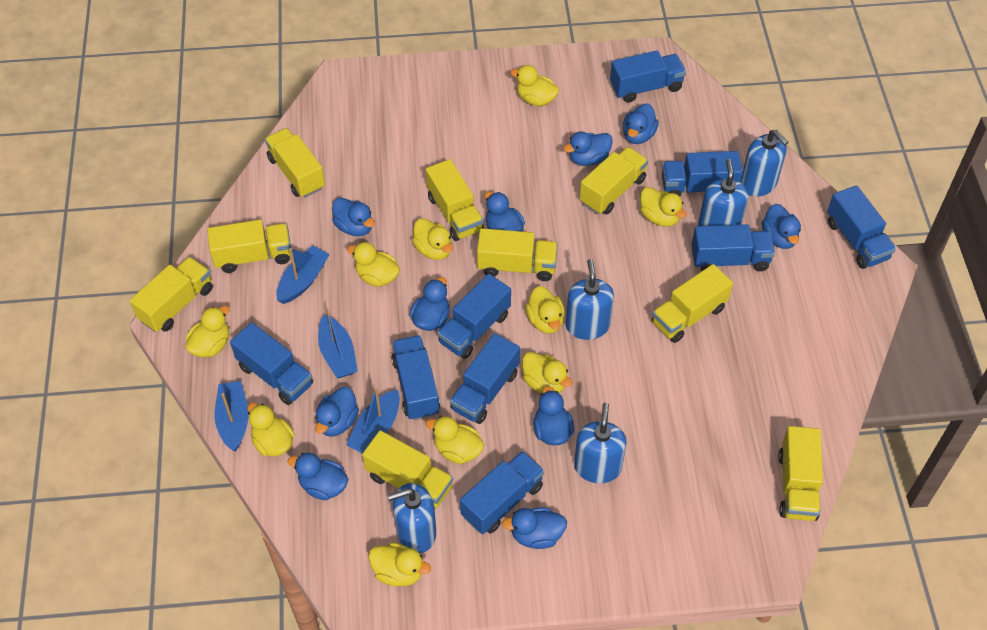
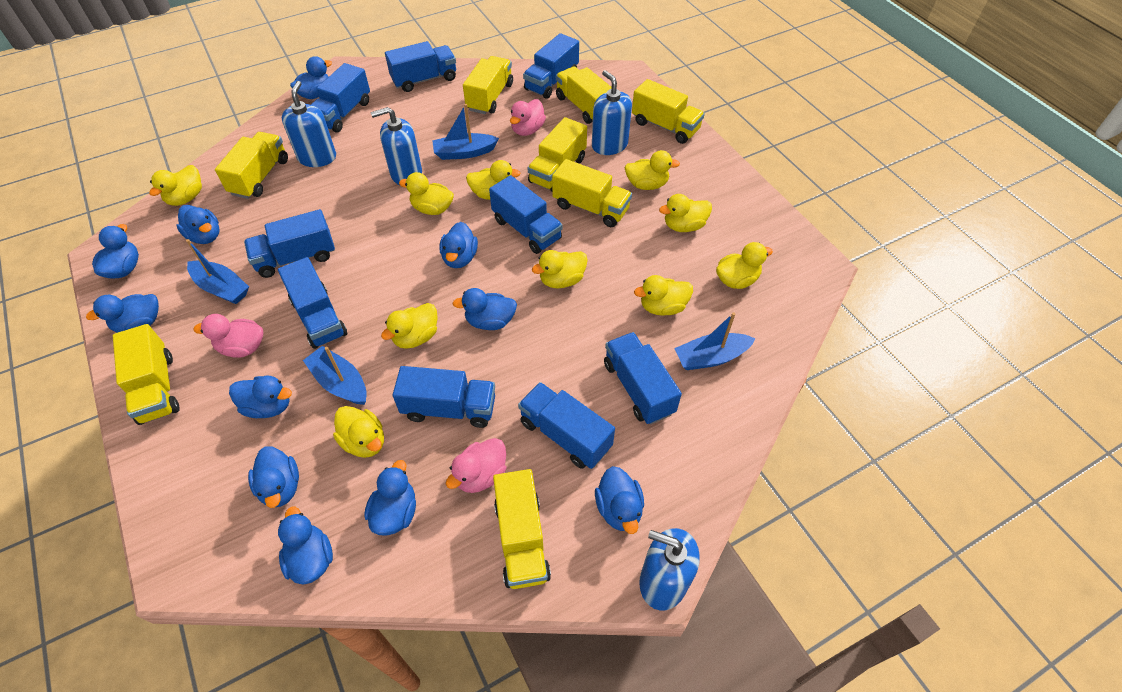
blue duck: 10 -> 11
blue soap dispenser: 5 -> 4
pink duck: 0 -> 3
yellow truck: 9 -> 8

